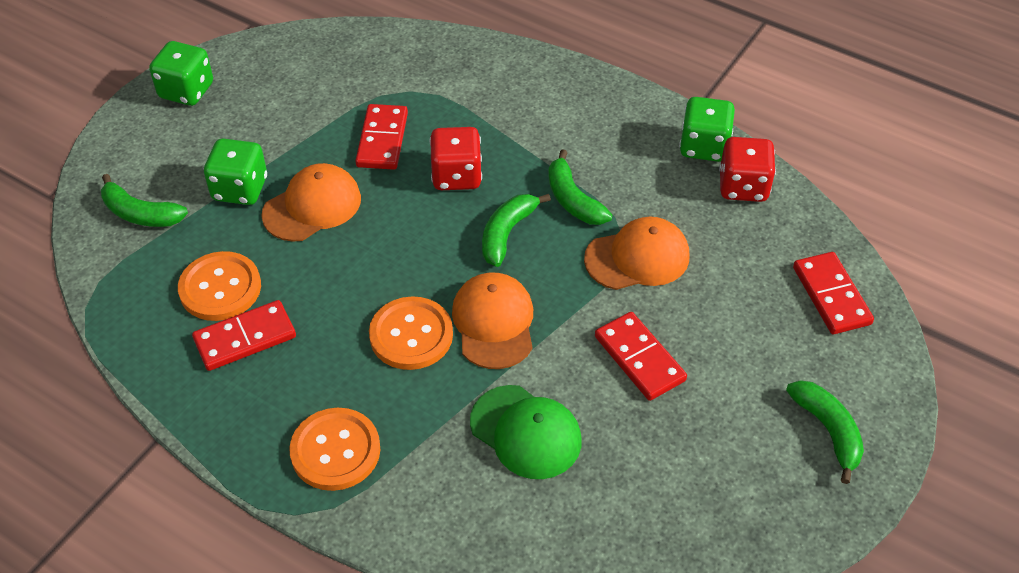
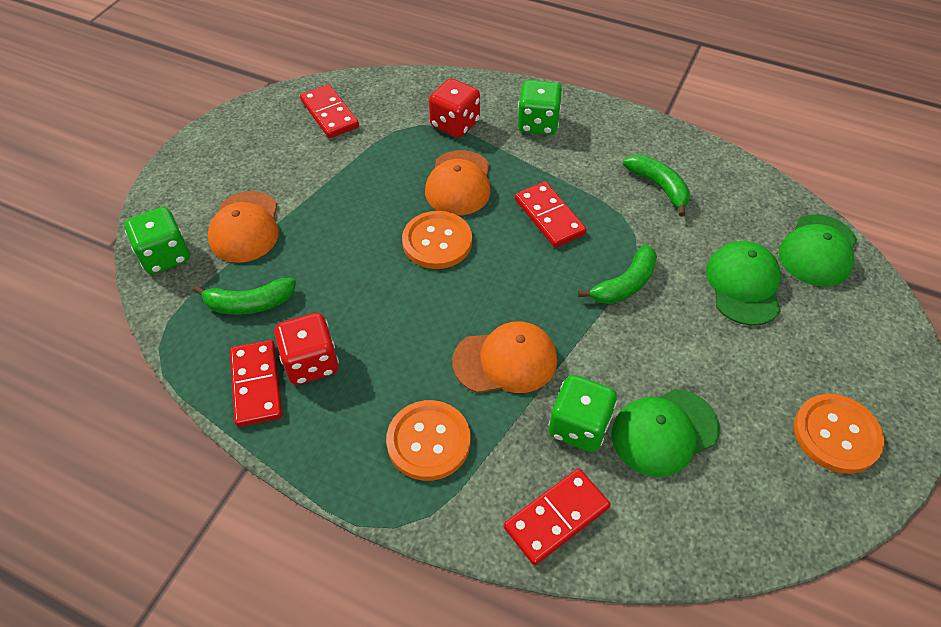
green banana: 4 -> 3
green cap: 1 -> 3

